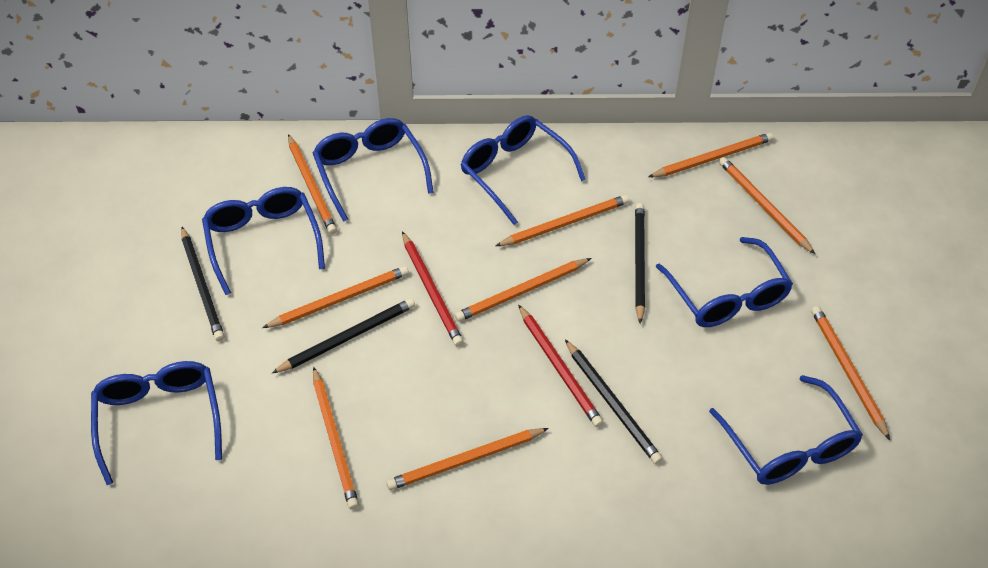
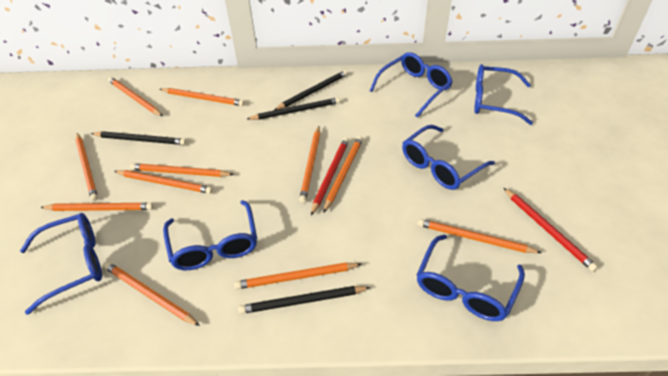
orange pencil: 9 -> 11

